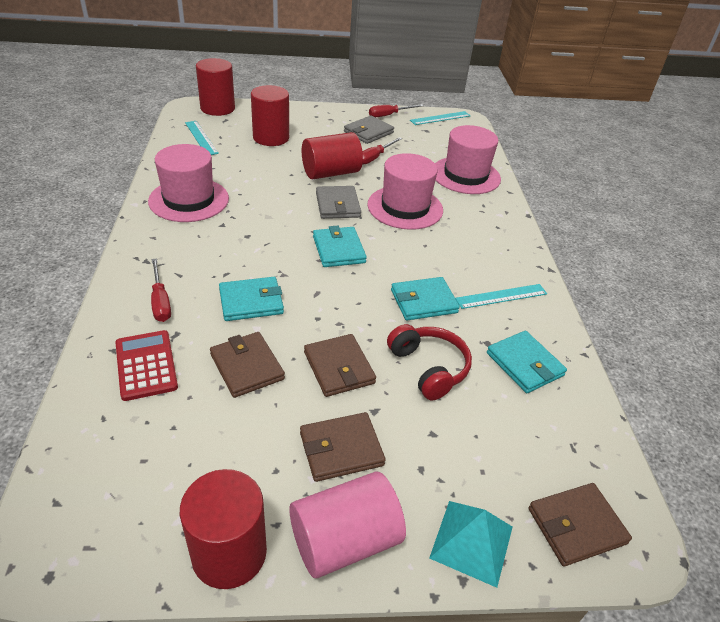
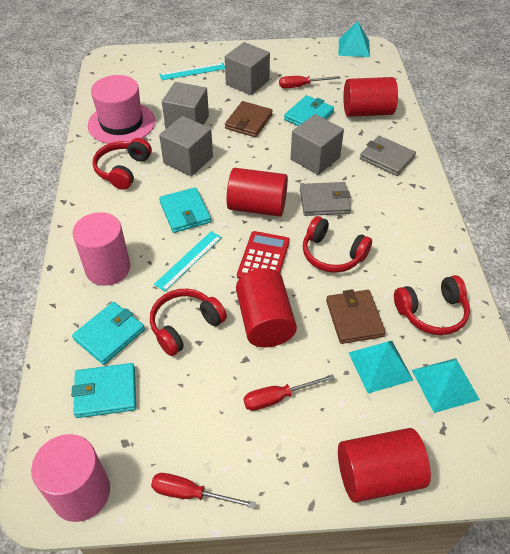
brown wallet: 4 -> 2
grey cube: 0 -> 4
pink cylinder: 1 -> 2
pink hat: 3 -> 1
red headphones: 1 -> 4
turquoise pyramid: 1 -> 3
turquoise ruler: 3 -> 2

